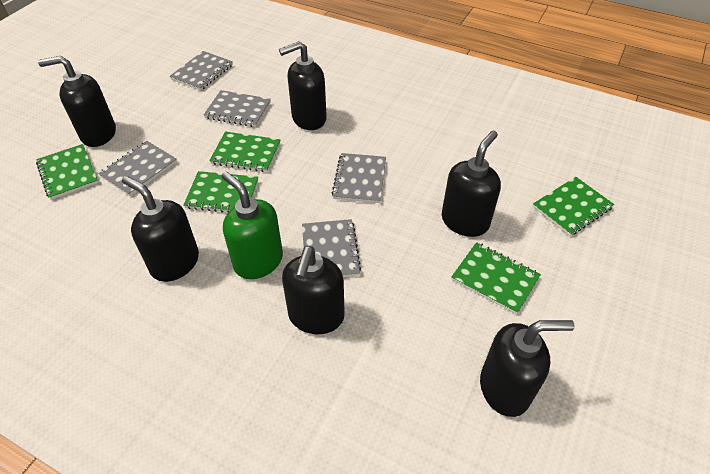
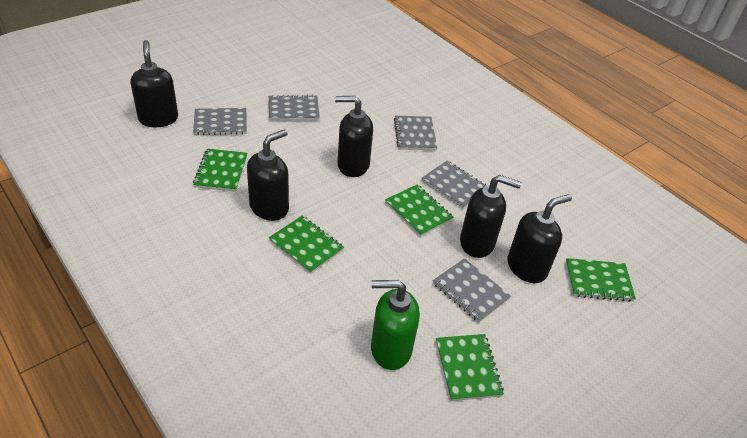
black soap dispenser: 6 -> 5

